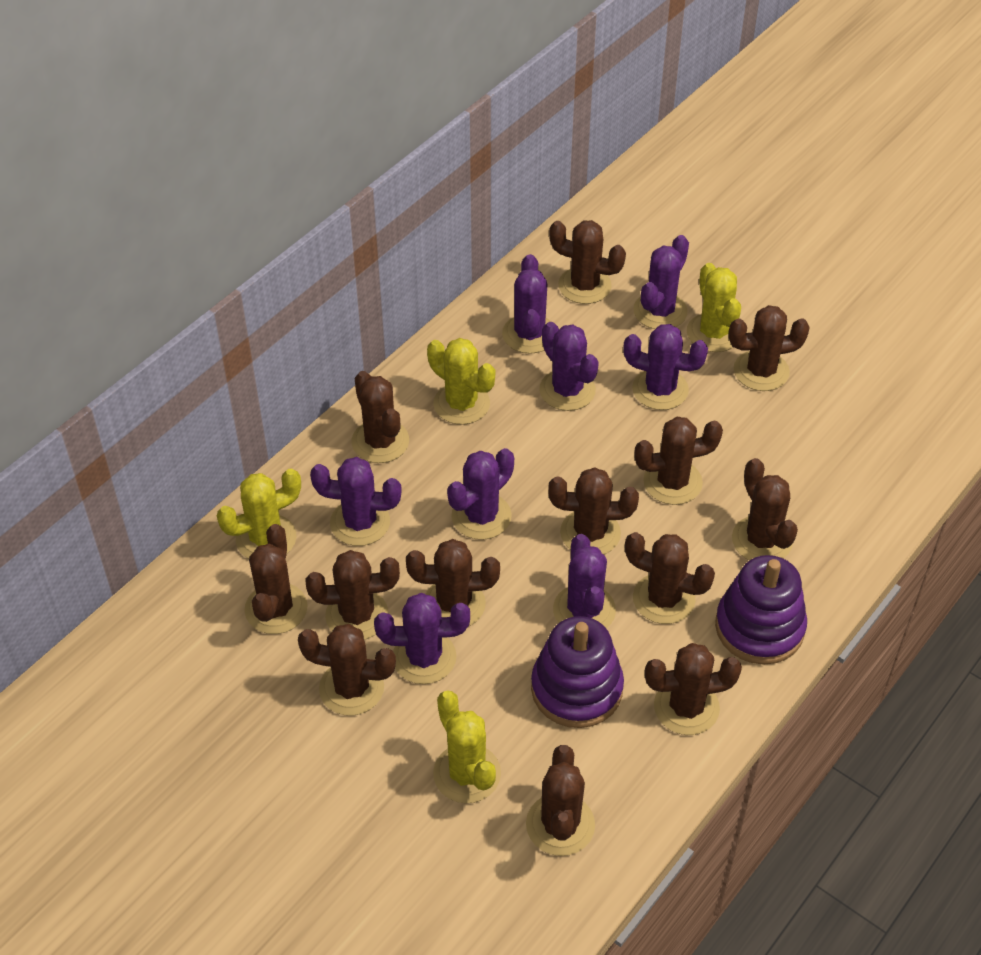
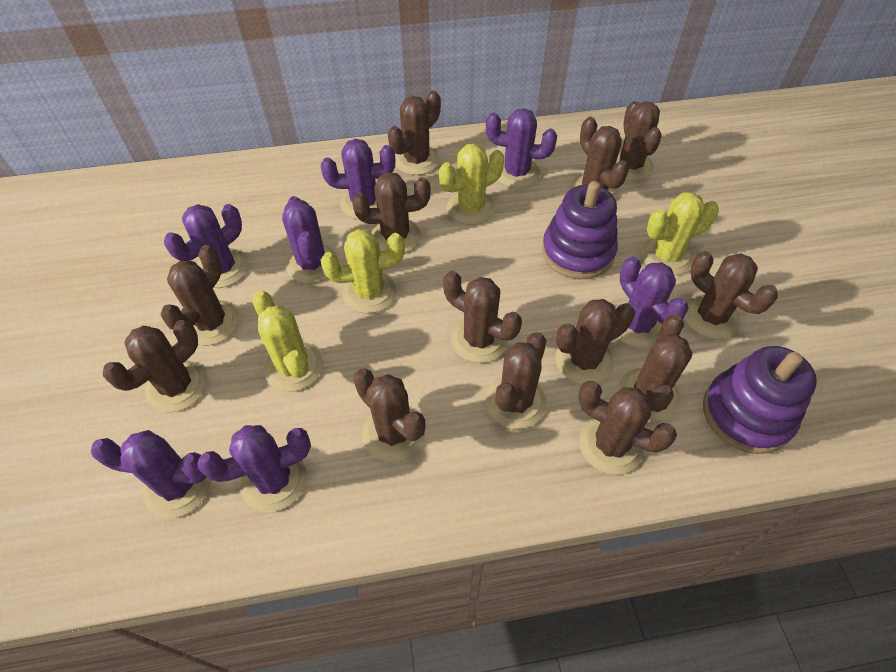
purple cactus: 8 -> 7

